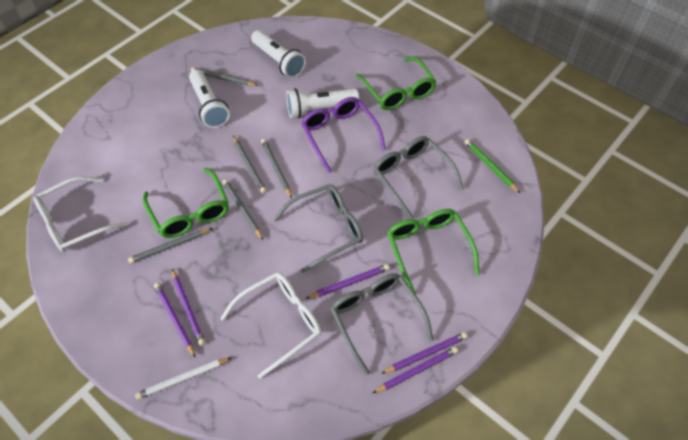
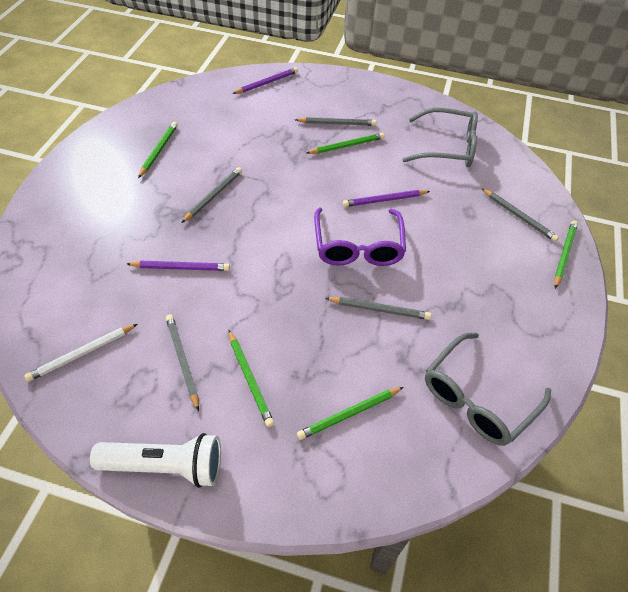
green glasses: 3 -> 0
green pencil: 1 -> 5
grey glasses: 3 -> 2
purple pencil: 5 -> 3
white flashlight: 3 -> 1
white glasses: 2 -> 0

